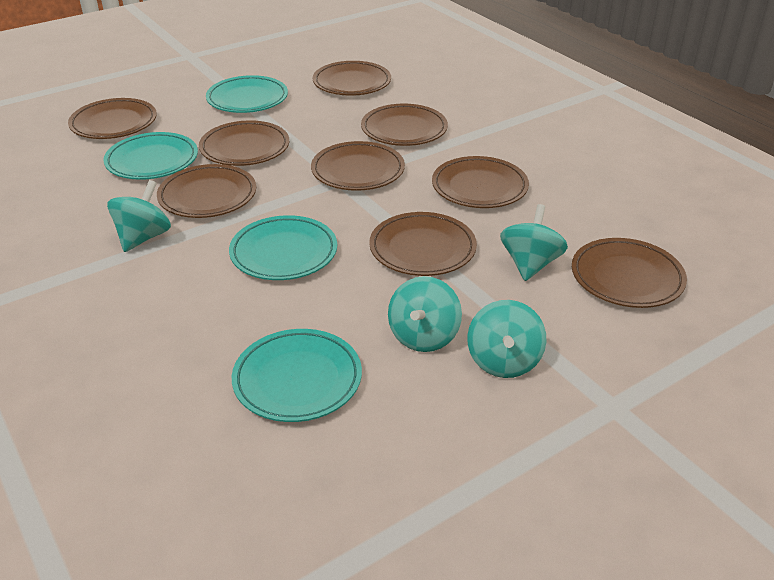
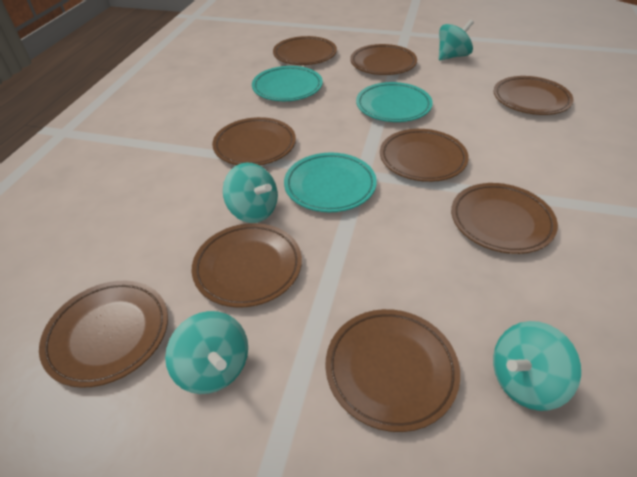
turquoise plate: 4 -> 3

